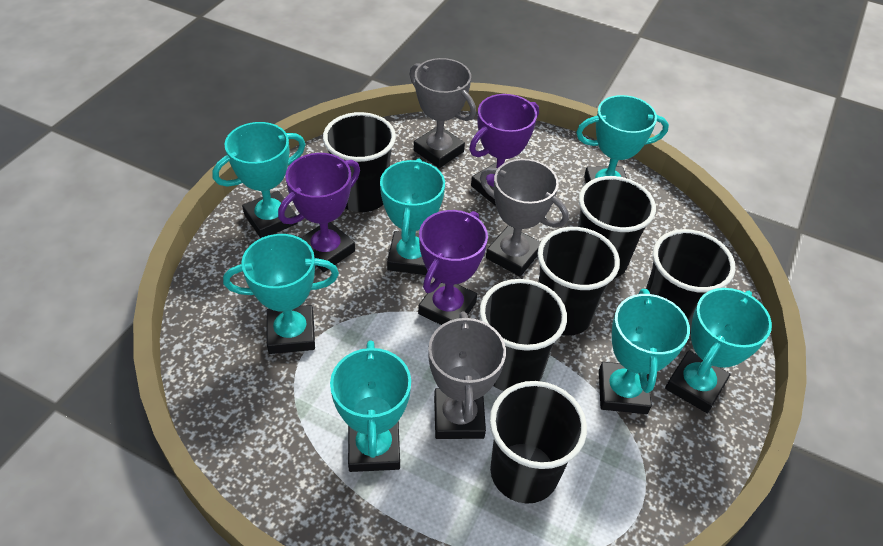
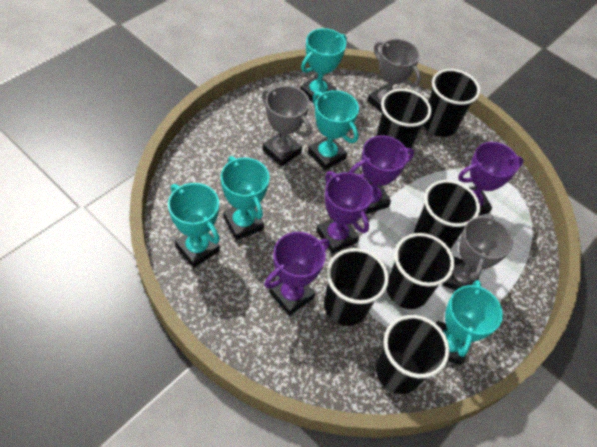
purple trophy: 3 -> 4
turquoise trophy: 7 -> 5

